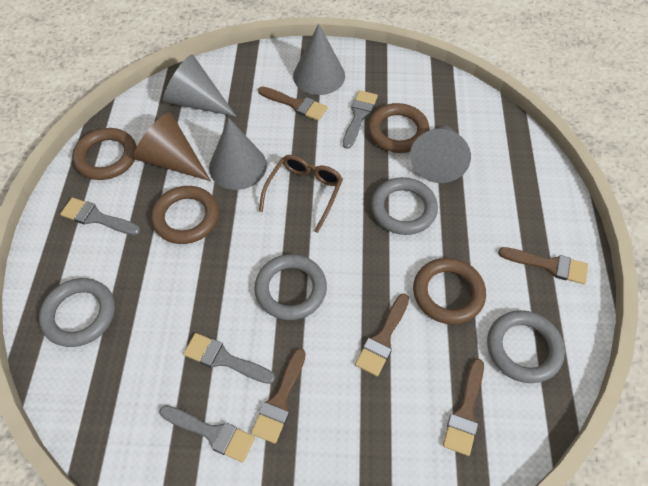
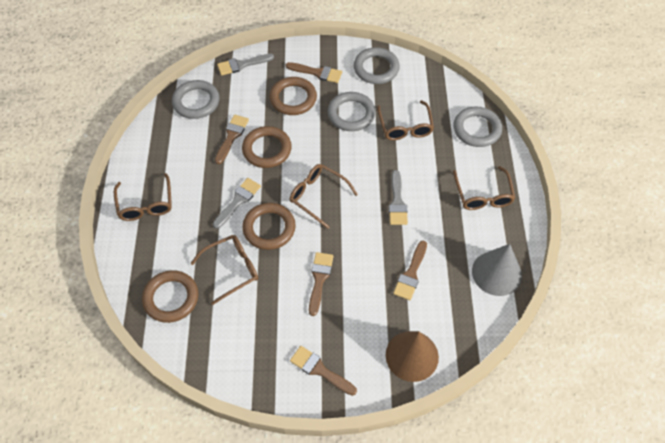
brown glasses: 1 -> 5
grey brush: 4 -> 3
grey cone: 4 -> 1

